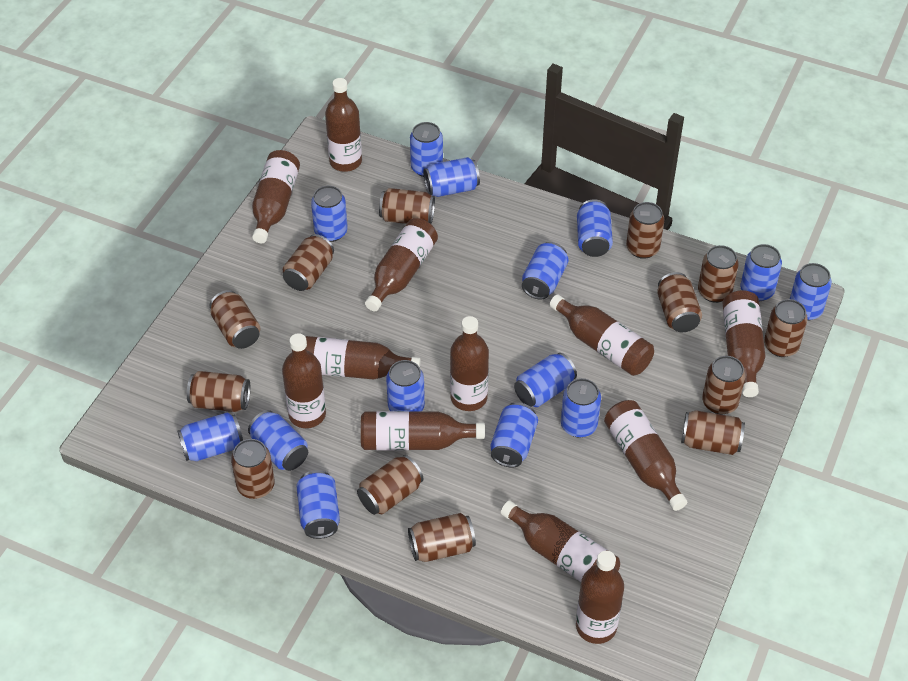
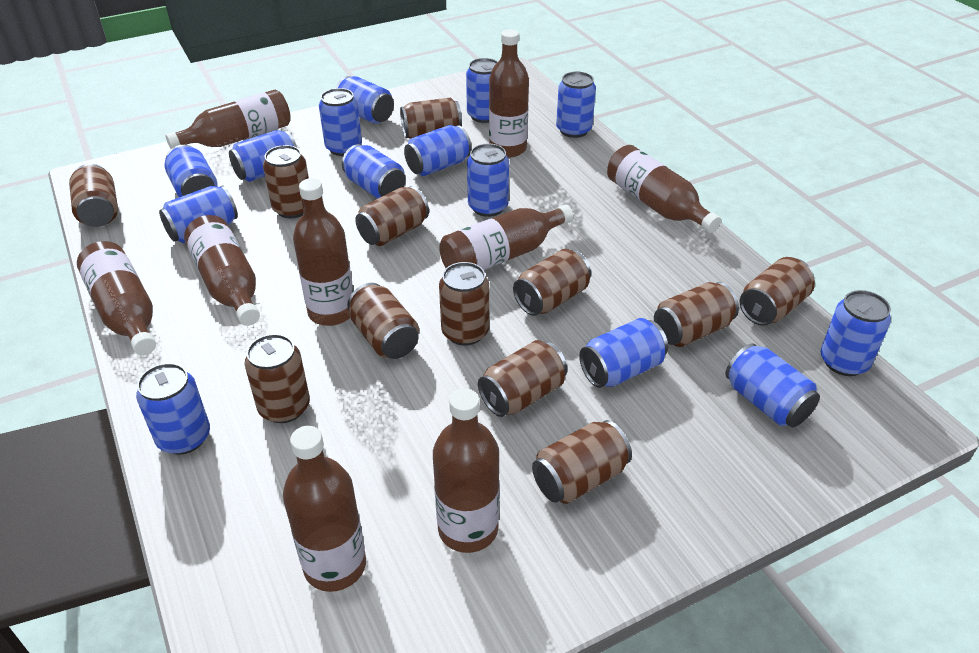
brown bottle: 12 -> 9
brown can: 13 -> 12

